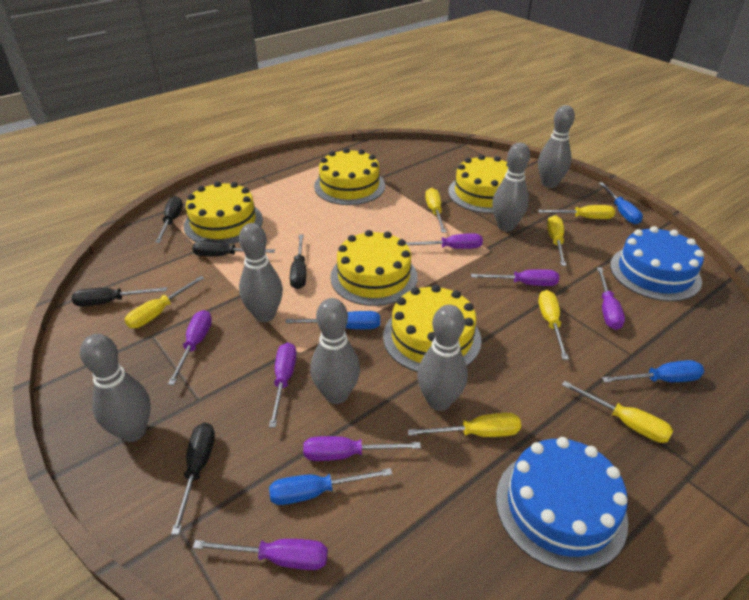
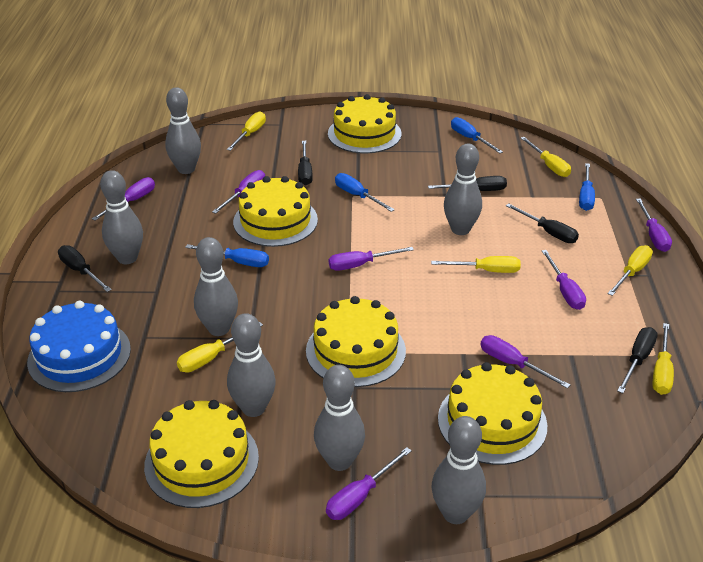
blue cake: 2 -> 1
grey bowling pin: 6 -> 7
yellow screwdriver: 7 -> 6

